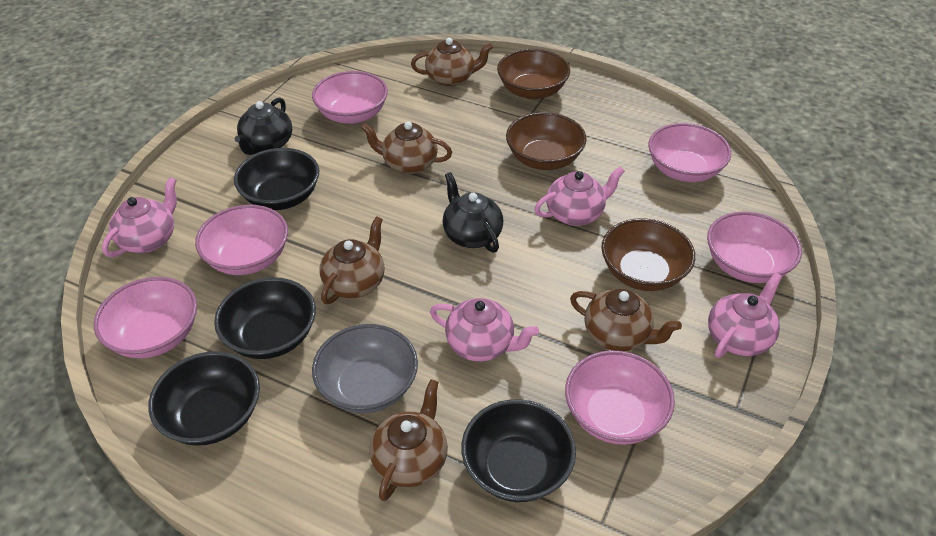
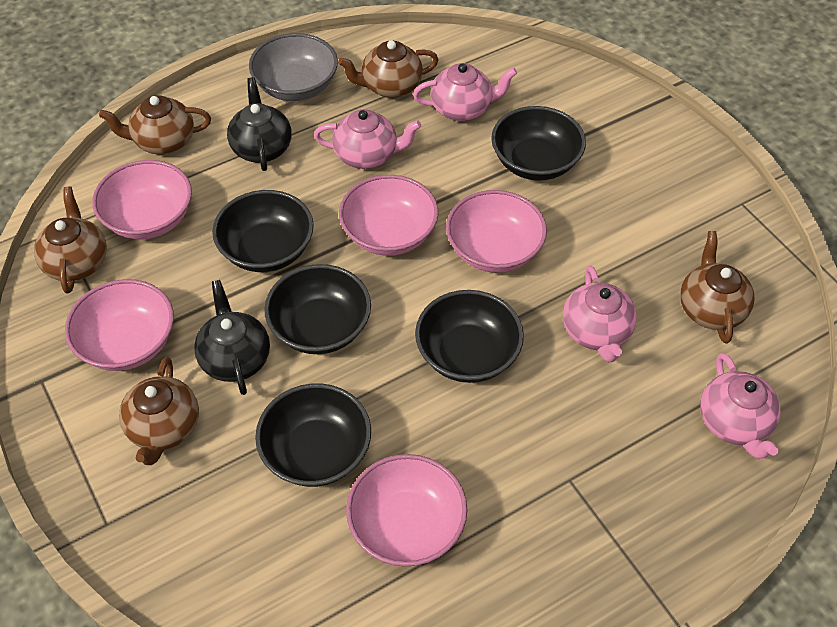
black bowl: 4 -> 5
brown bowl: 3 -> 0
pink bowl: 6 -> 5

